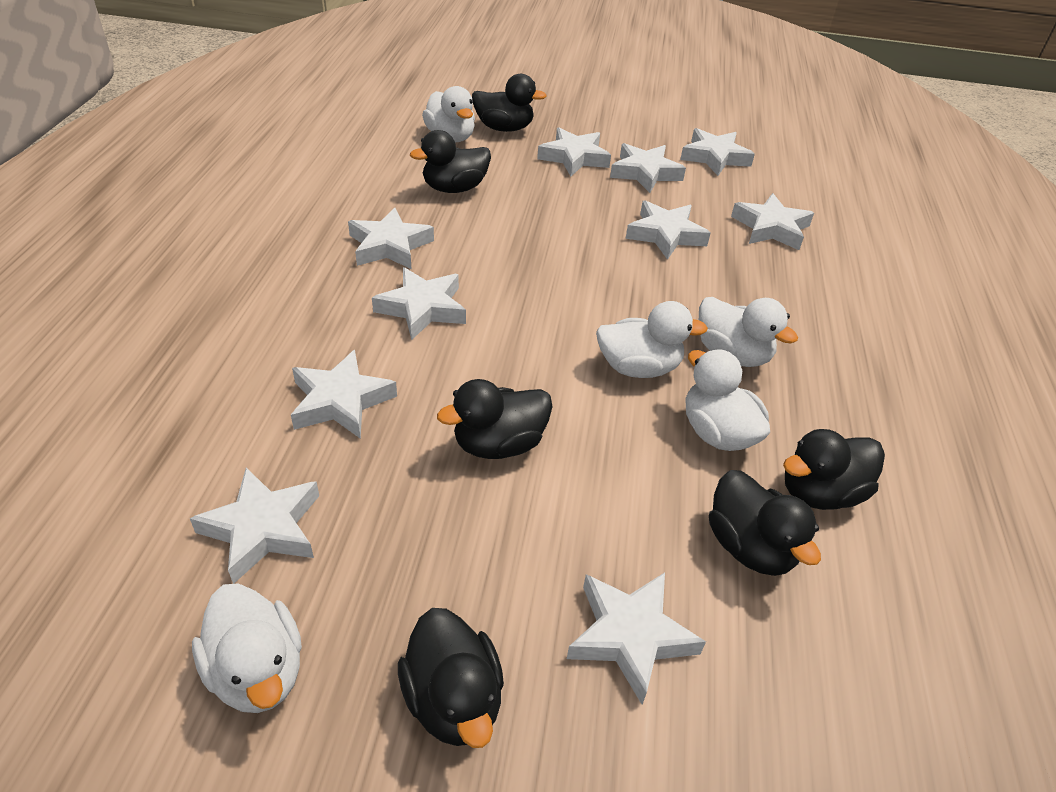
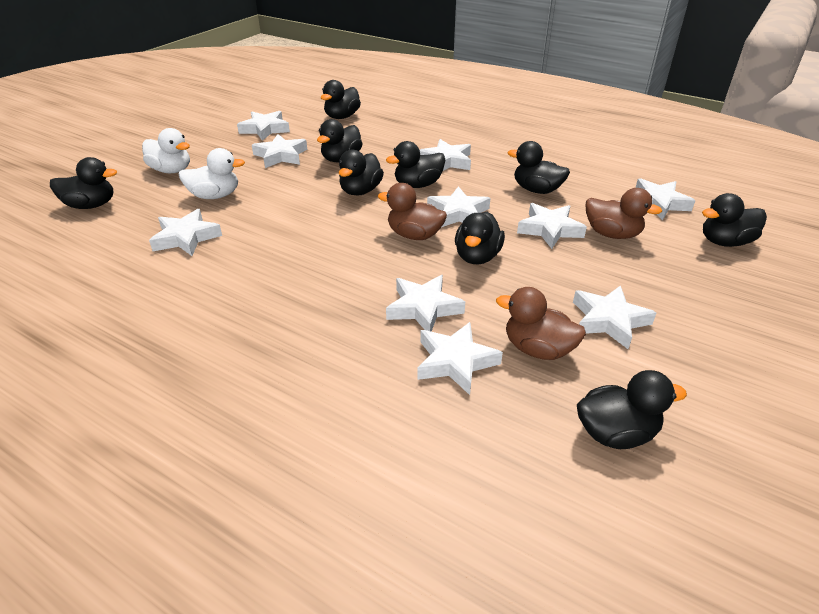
black duck: 6 -> 9
brown duck: 0 -> 3
white duck: 5 -> 2

